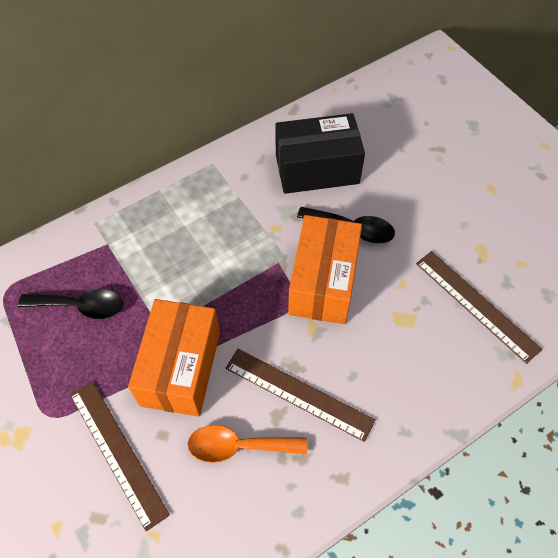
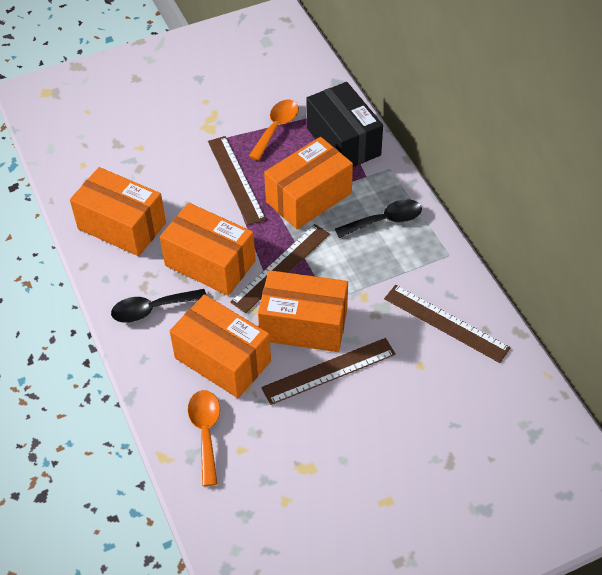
brown ruler: 3 -> 4
orange box: 2 -> 5
orange spoon: 1 -> 2

